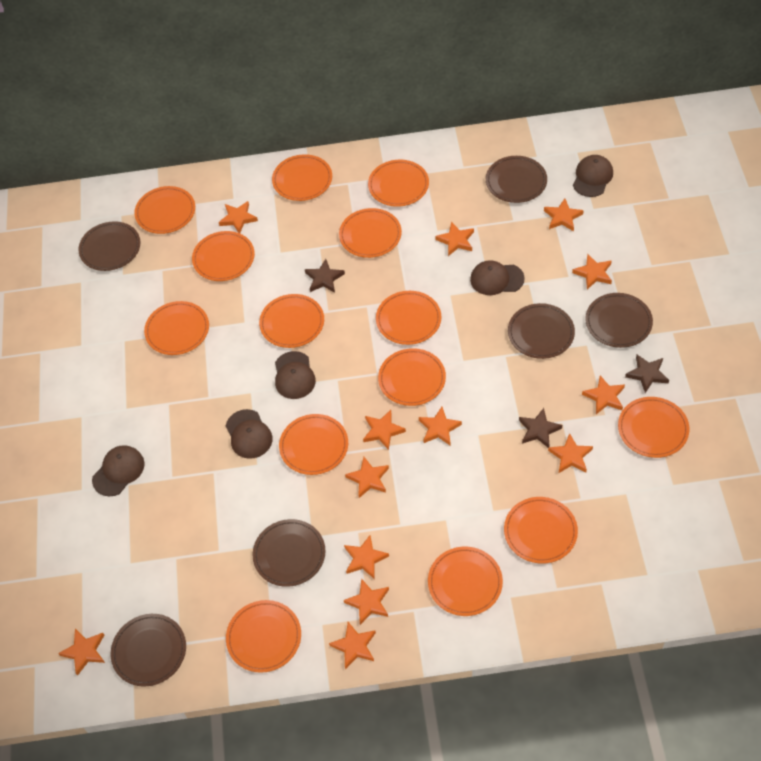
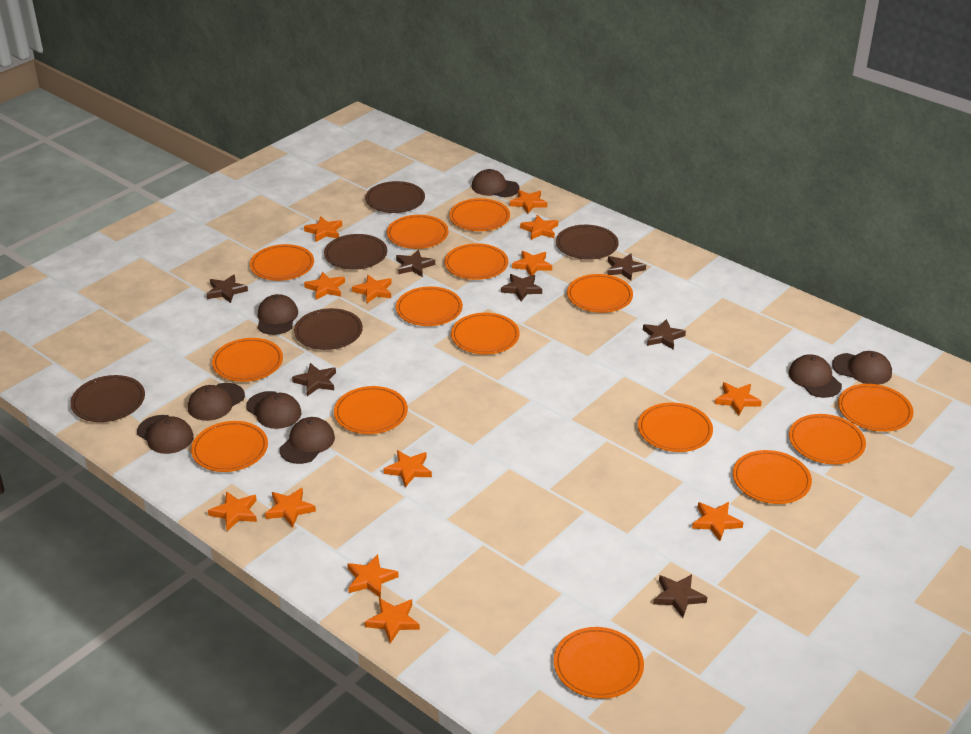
brown cap: 5 -> 8
brown plate: 6 -> 5
brown star: 3 -> 7
orange plate: 14 -> 15

